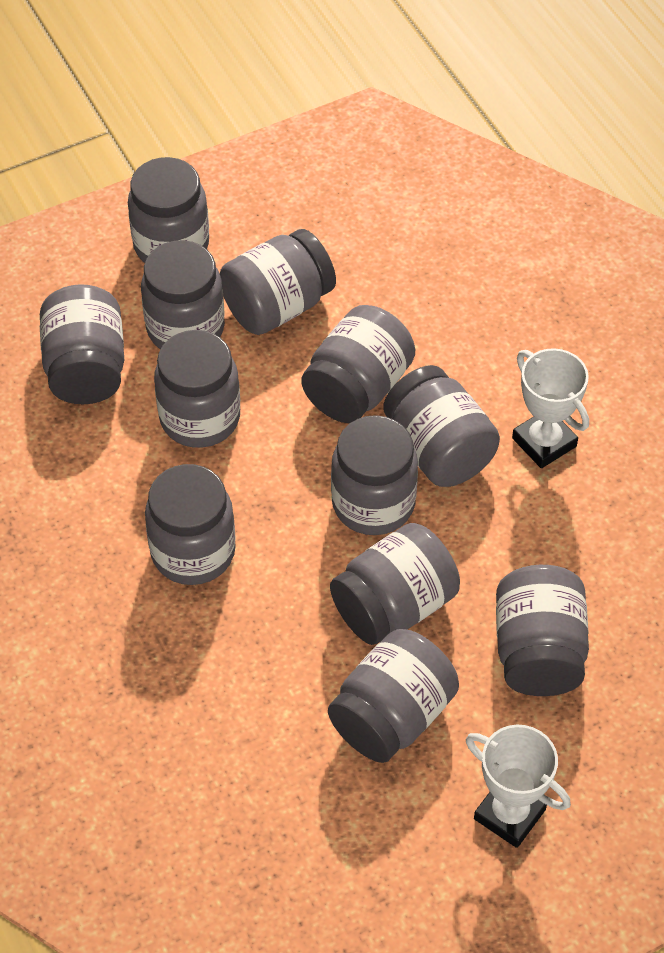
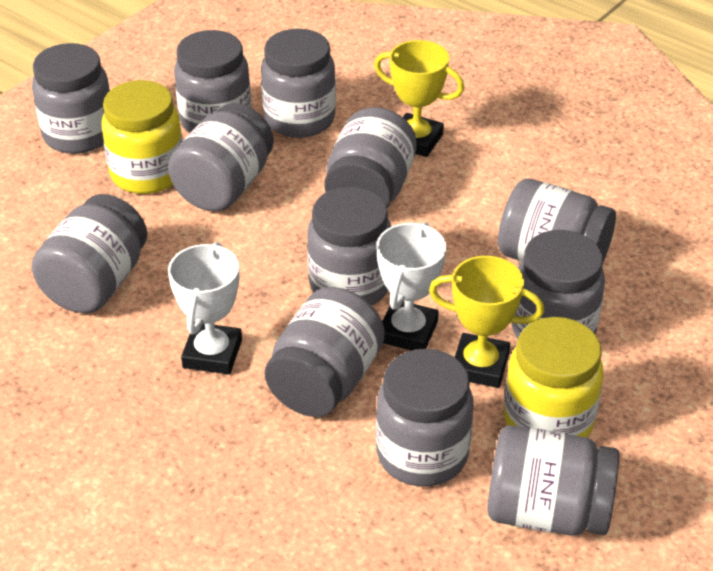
yellow jar: 0 -> 2
yellow trophy: 0 -> 2

